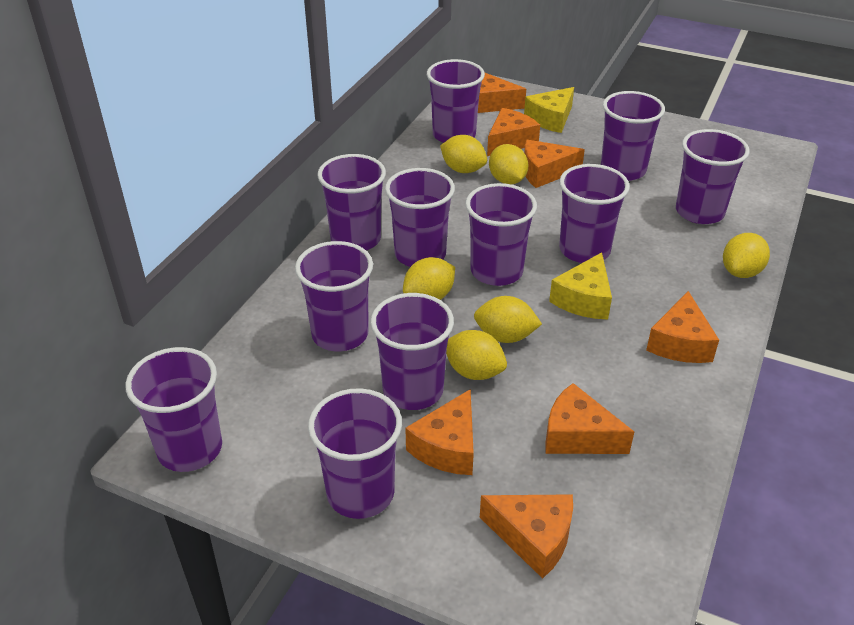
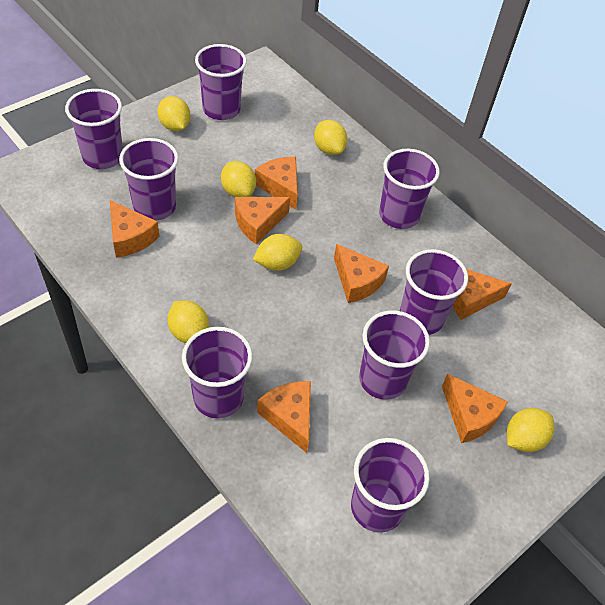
purple cup: 11 -> 8
yellow cheese: 2 -> 0

